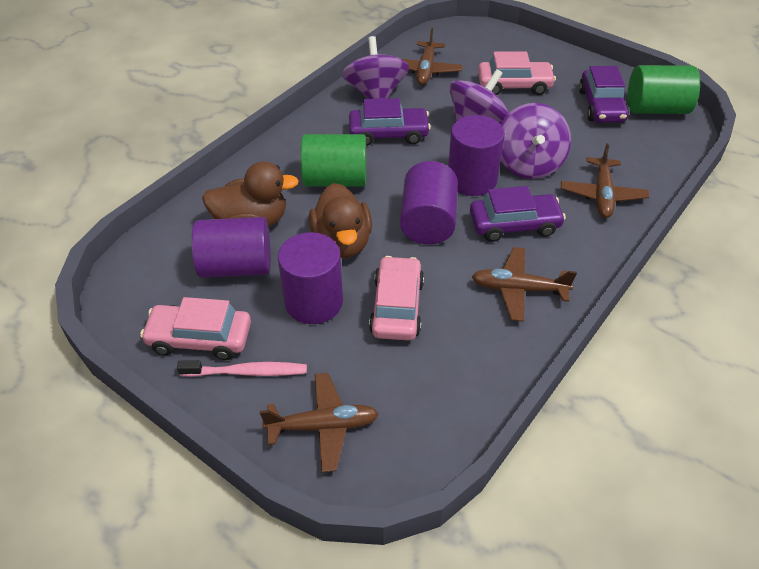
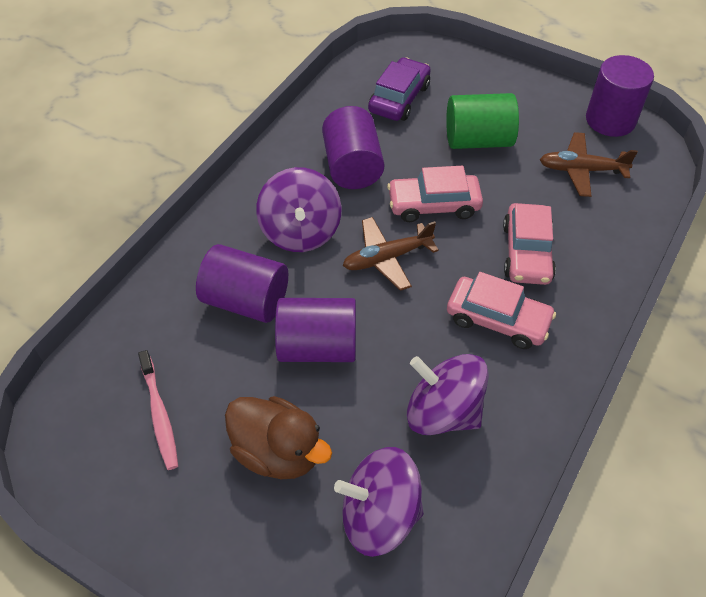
brown duck: 2 -> 1
brown plane: 4 -> 2
green cylinder: 2 -> 1
purple car: 3 -> 1

